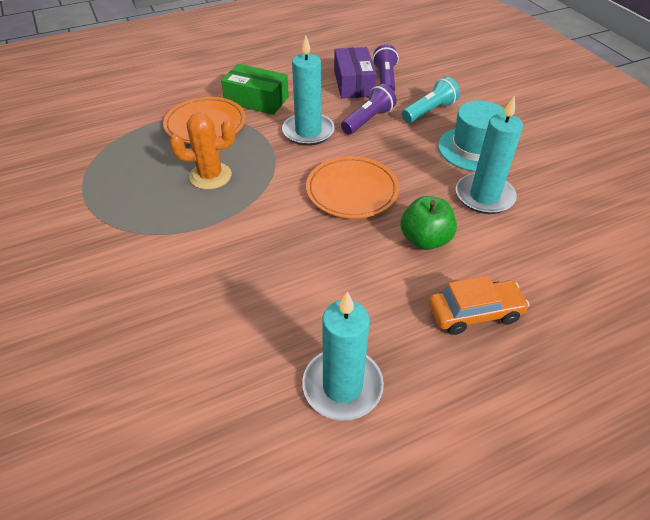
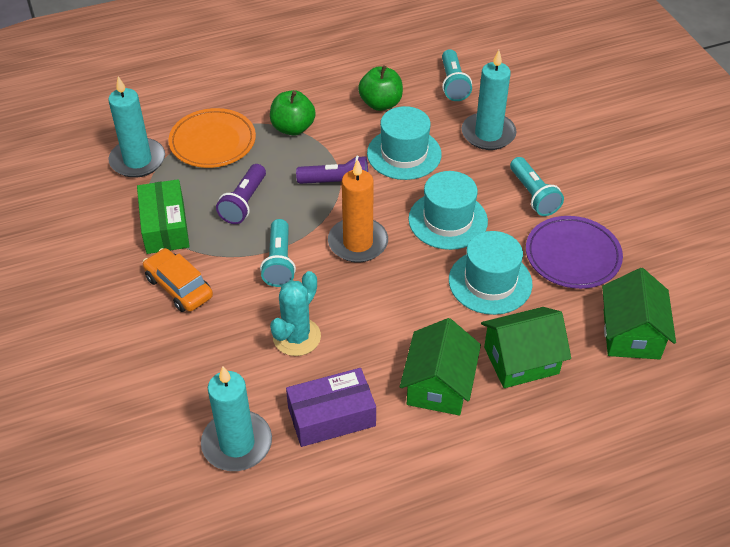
green apple: 1 -> 2
green house: 0 -> 3
orange cactus: 1 -> 0
orange candle: 0 -> 1
orange plate: 2 -> 1
purple plate: 0 -> 1
turquoise cactus: 0 -> 1
turquoise flashlight: 1 -> 3
turquoise hat: 1 -> 3

